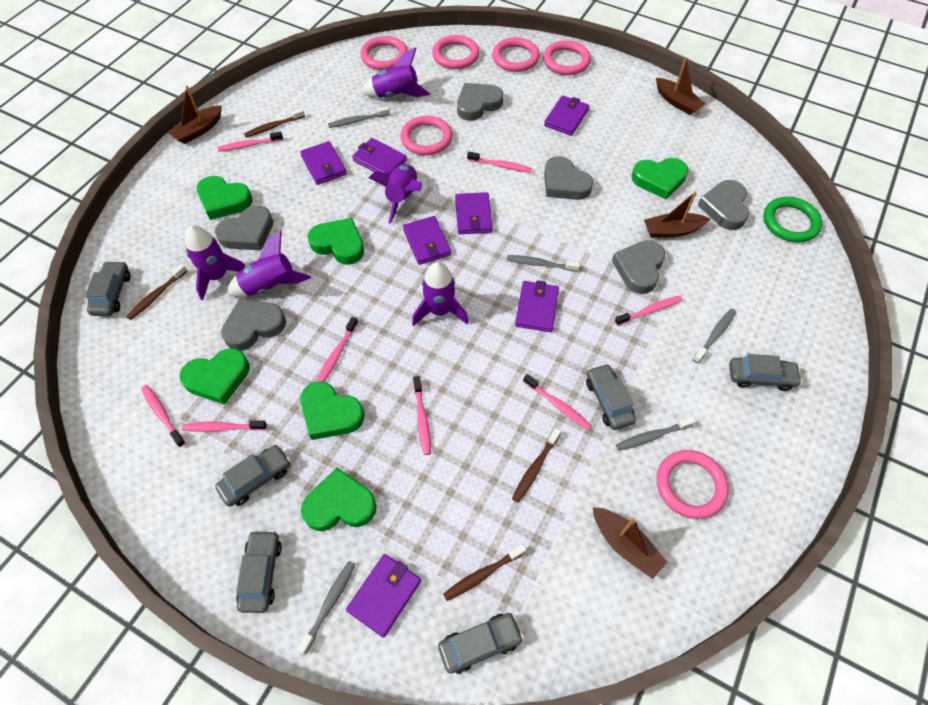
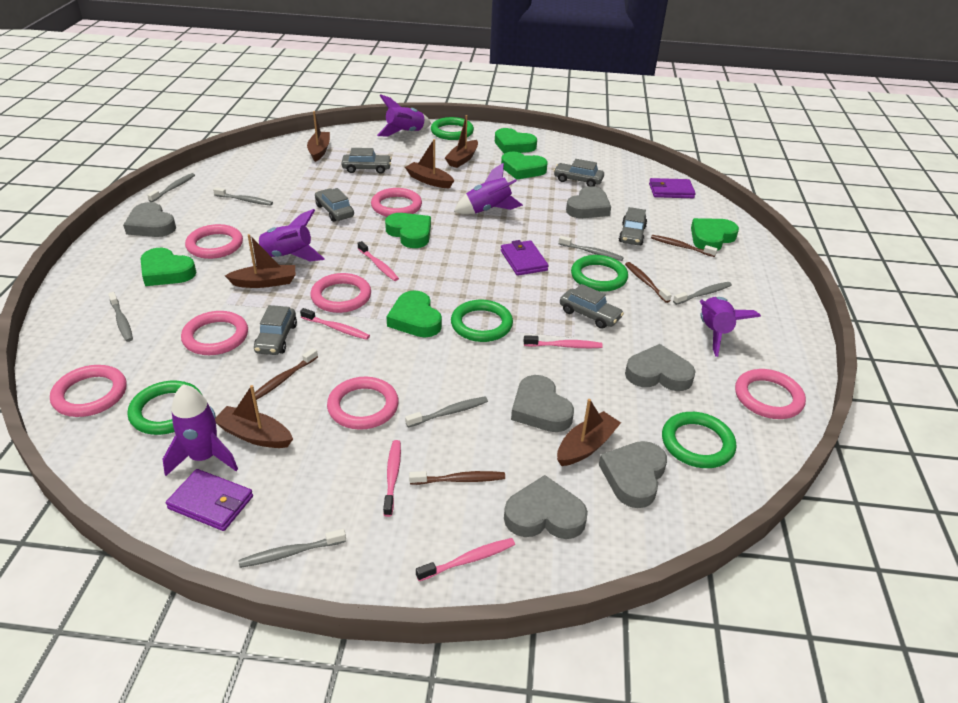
brown boat: 4 -> 6
green ring: 1 -> 5
grey toothbrush: 5 -> 7
pink ring: 6 -> 7
pink toothbrush: 8 -> 5
purple wallet: 7 -> 3

